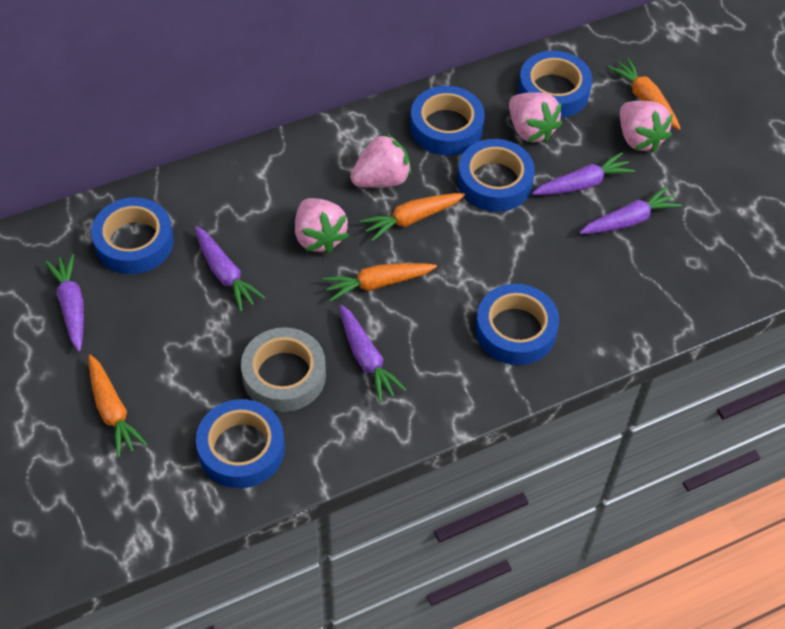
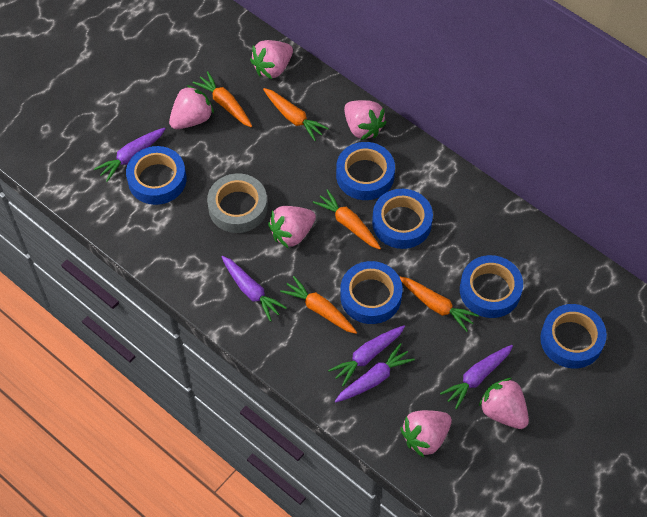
orange carrot: 4 -> 5
pink strawberry: 4 -> 6

